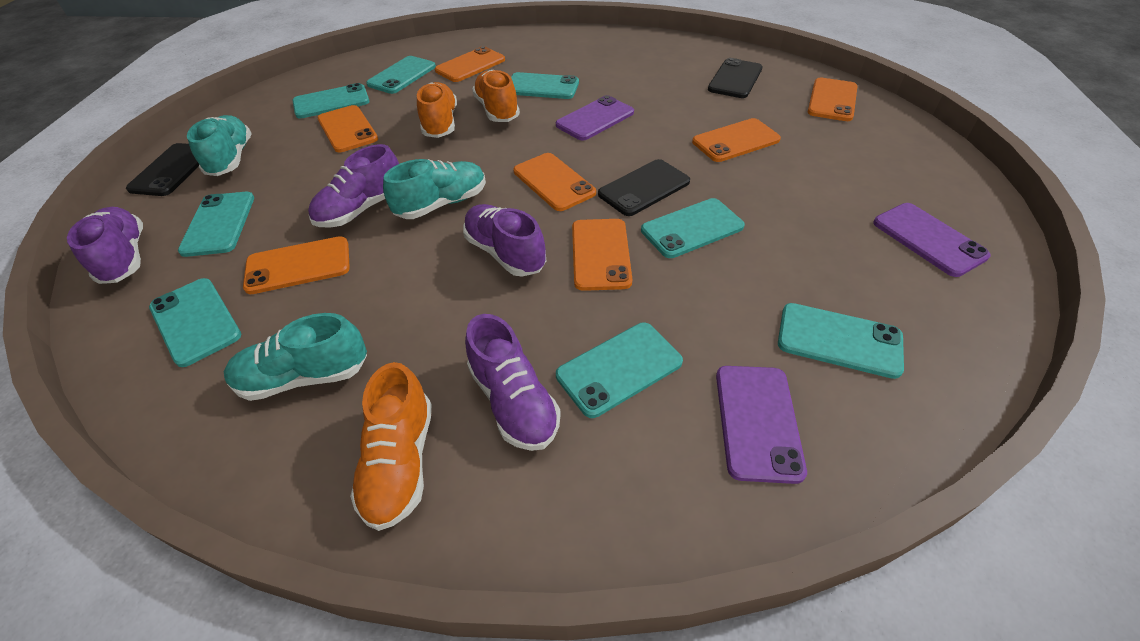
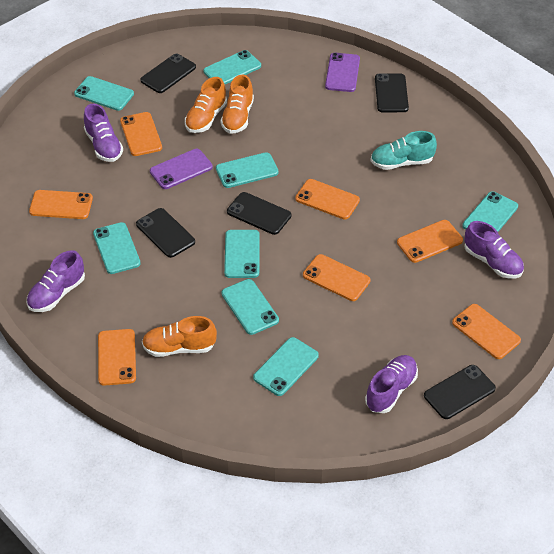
black phone: 3 -> 5
purple phone: 3 -> 2
turquoise shoe: 3 -> 1

